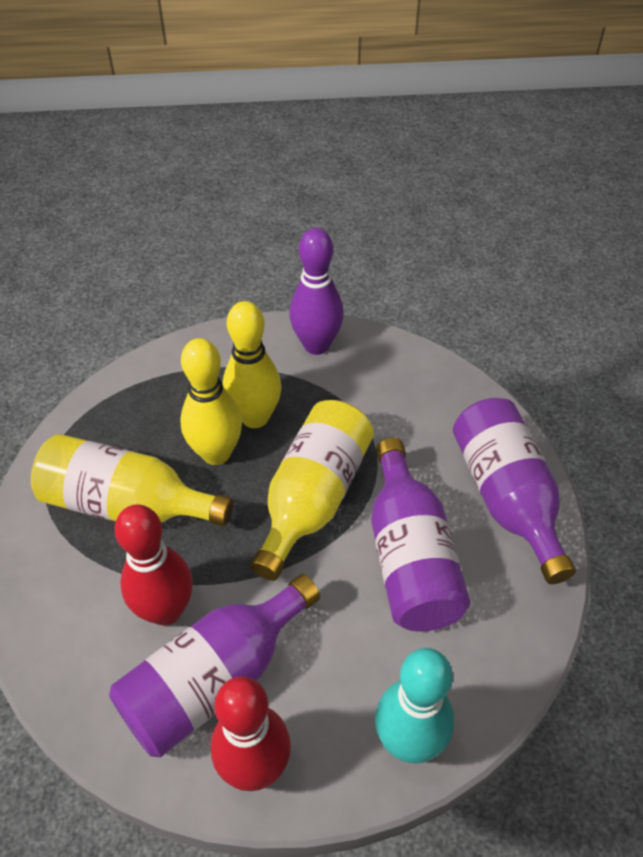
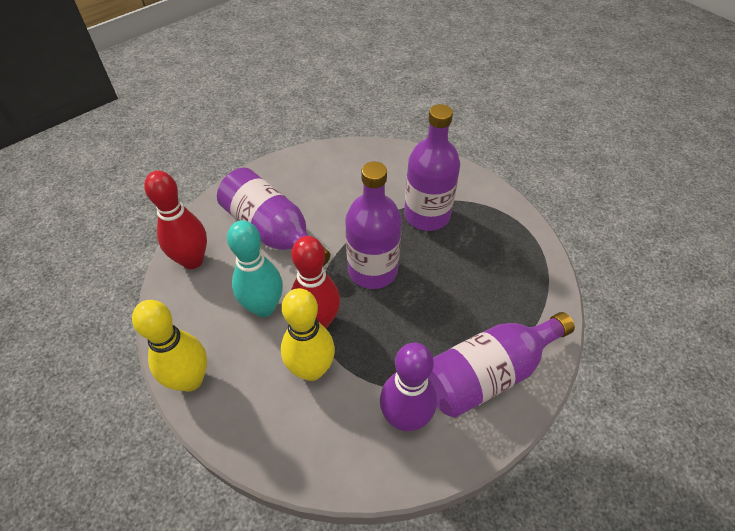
purple bottle: 3 -> 4
yellow bottle: 2 -> 0

